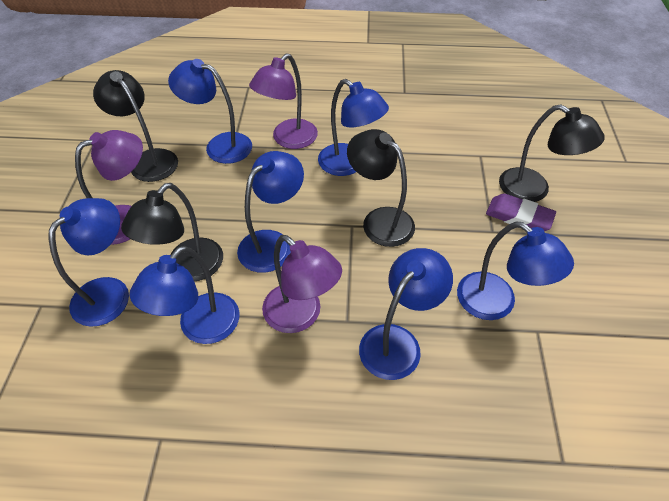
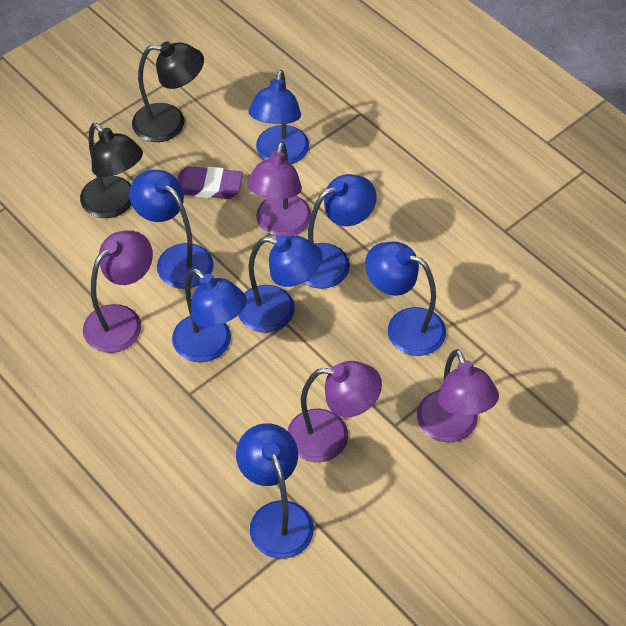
black lamp: 4 -> 2
purple lamp: 3 -> 4

